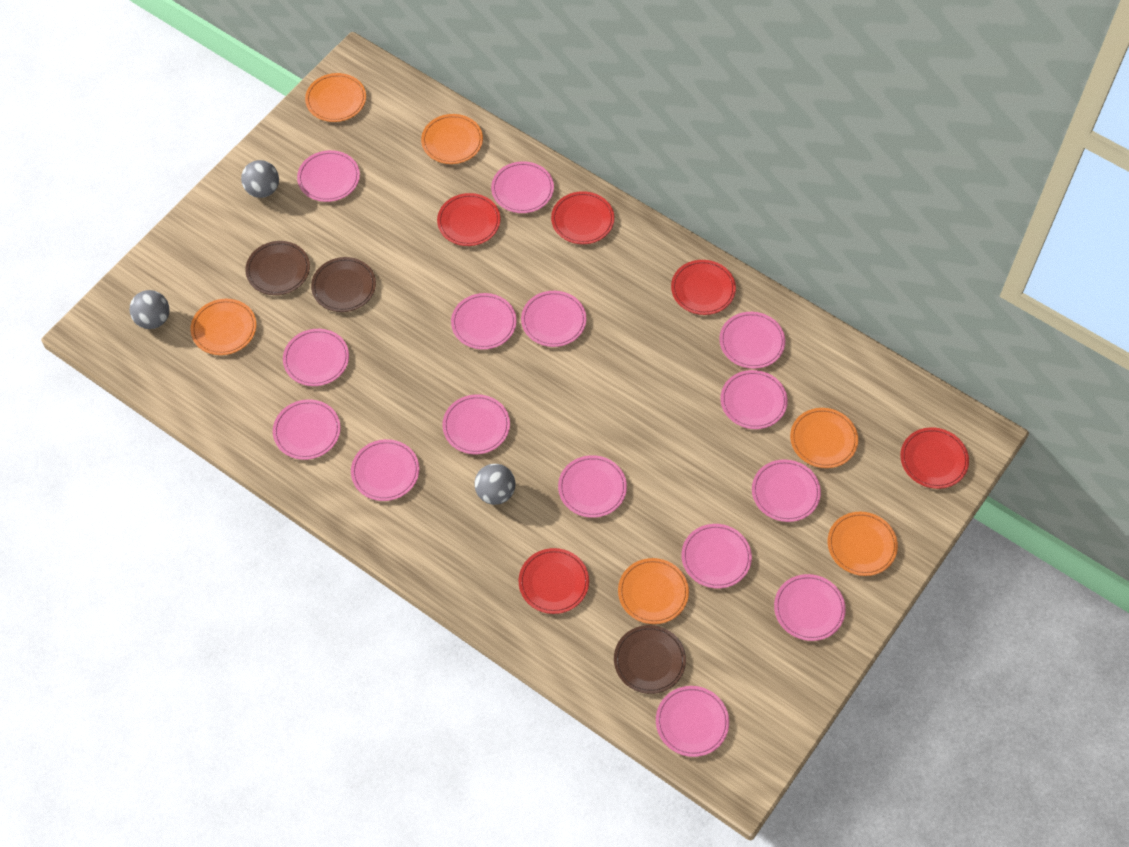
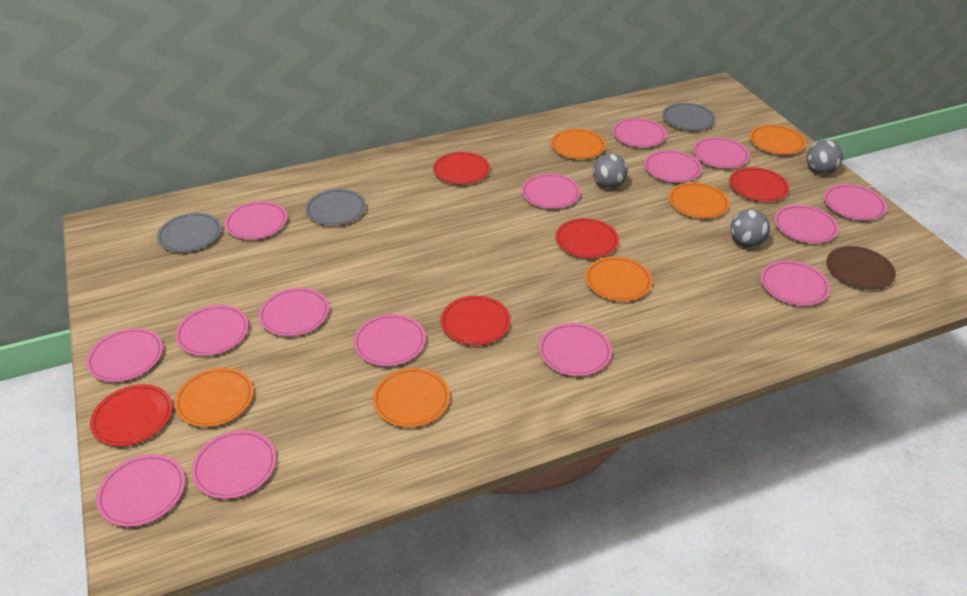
brown plate: 3 -> 1
grey plate: 0 -> 3

